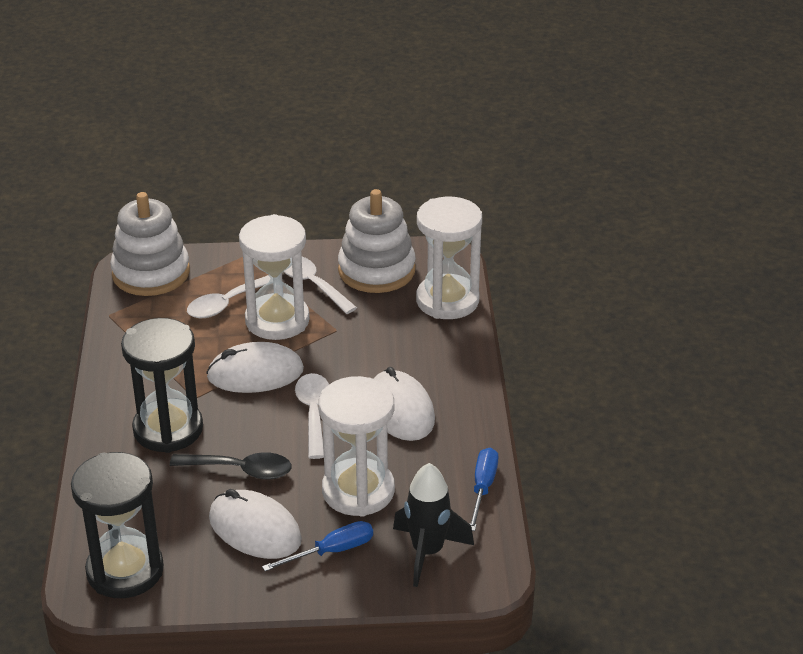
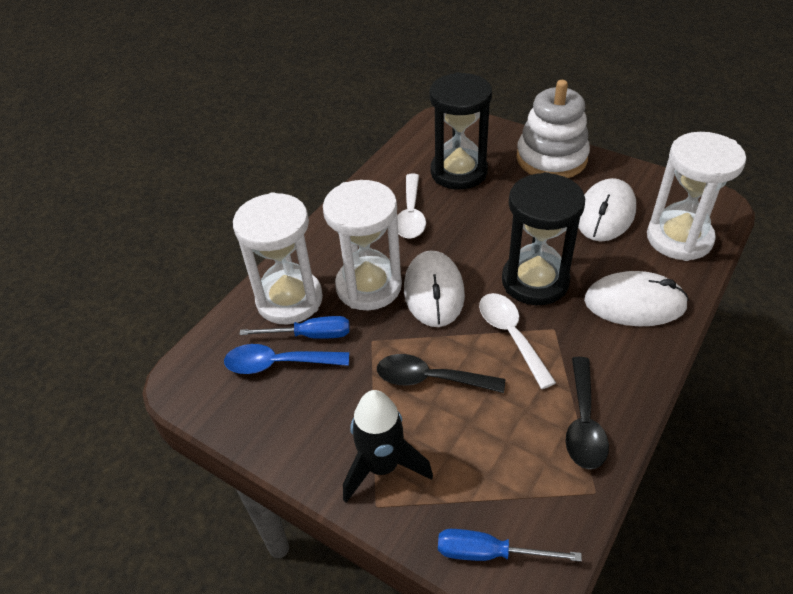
black spoon: 1 -> 2
blue spoon: 0 -> 1
white spoon: 3 -> 2
white stacking toy: 2 -> 1

